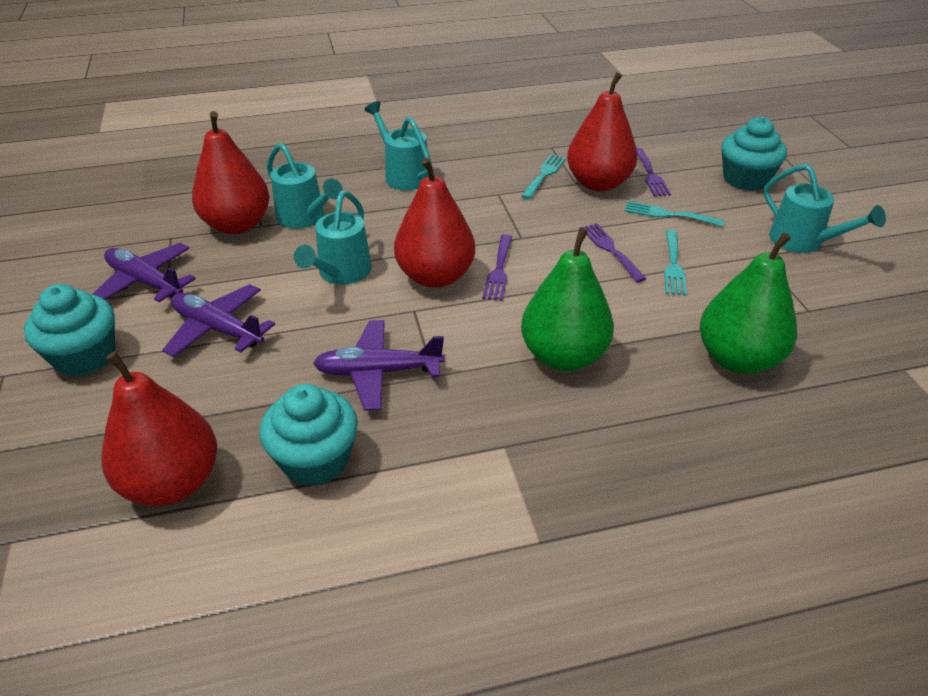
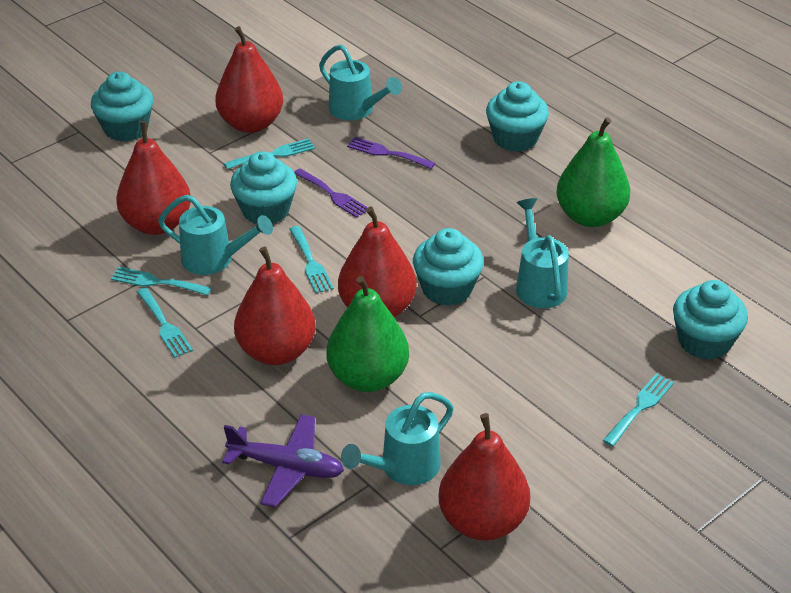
purple fork: 3 -> 2
purple plane: 3 -> 1
red pear: 4 -> 5
turquoise cupcake: 3 -> 5
turquoise fork: 3 -> 5

